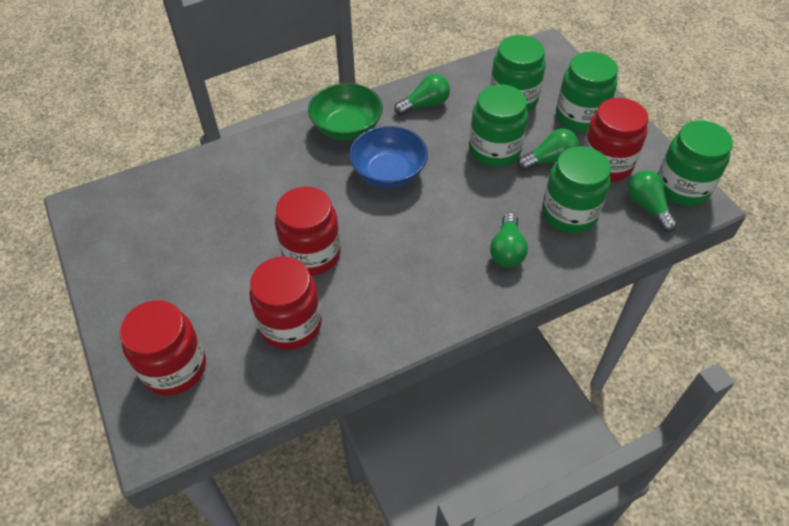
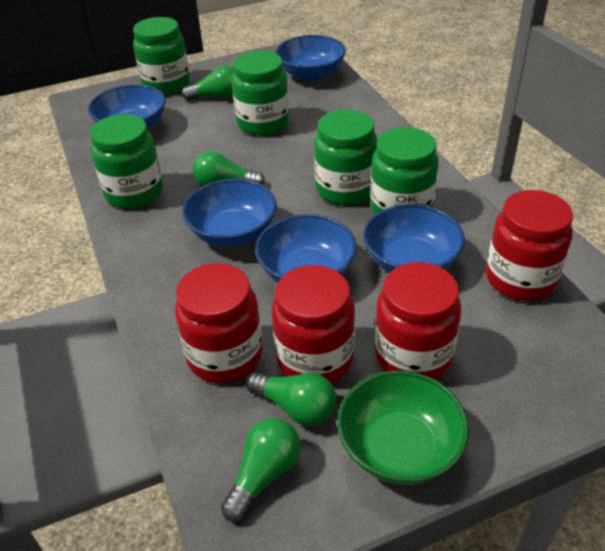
blue bowl: 1 -> 5

